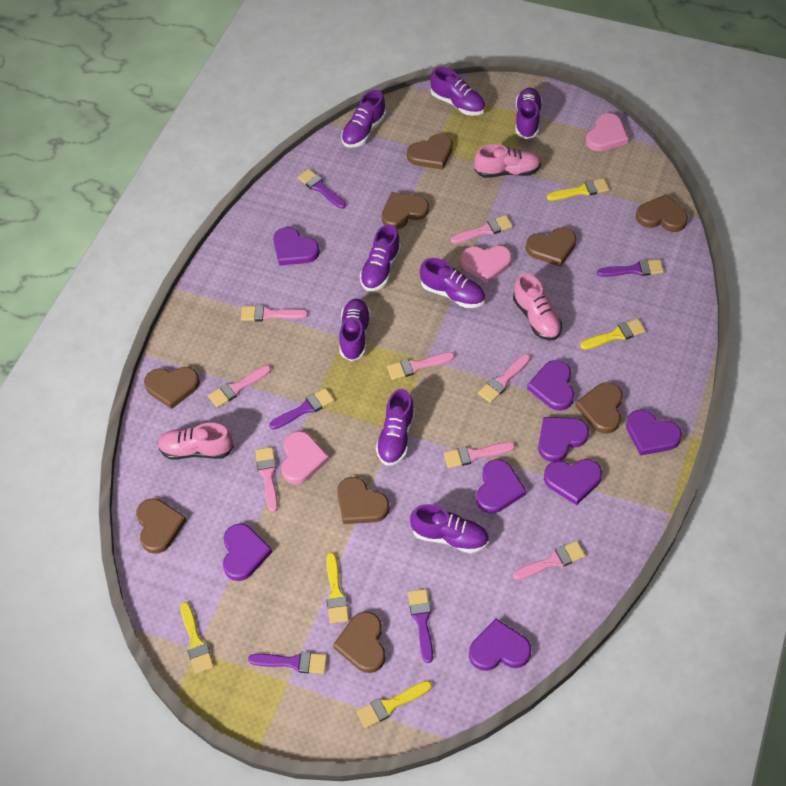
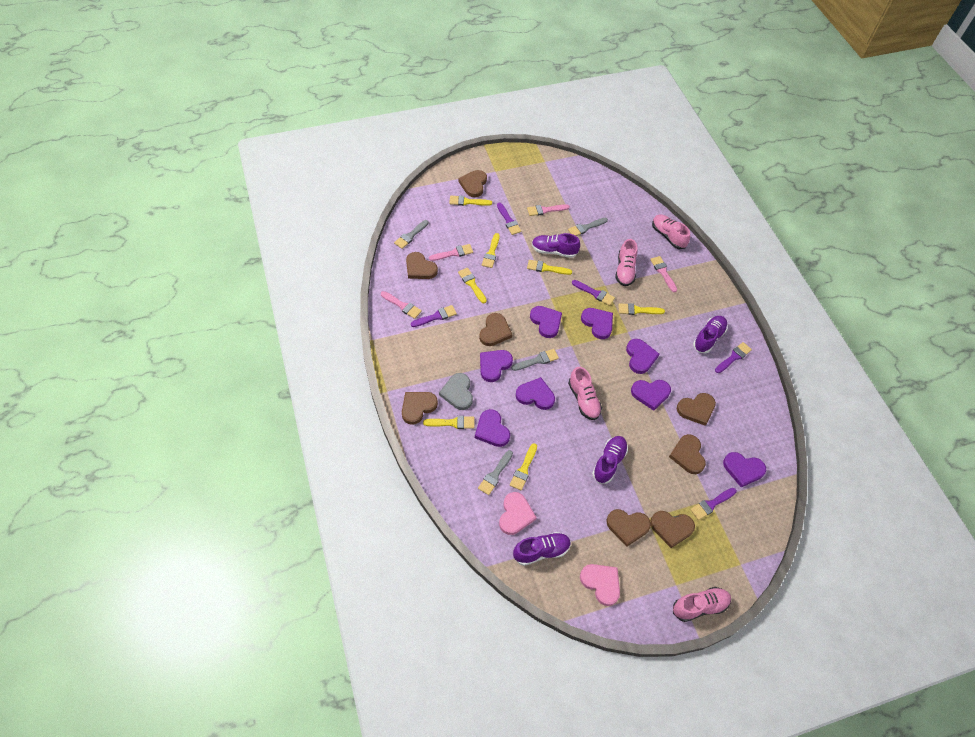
brown heart: 9 -> 8
grey brush: 0 -> 4
grey heart: 0 -> 1
pink brush: 8 -> 4
pink heart: 3 -> 2
pink shoe: 3 -> 4
purple shoe: 8 -> 4
yellow brush: 5 -> 7

